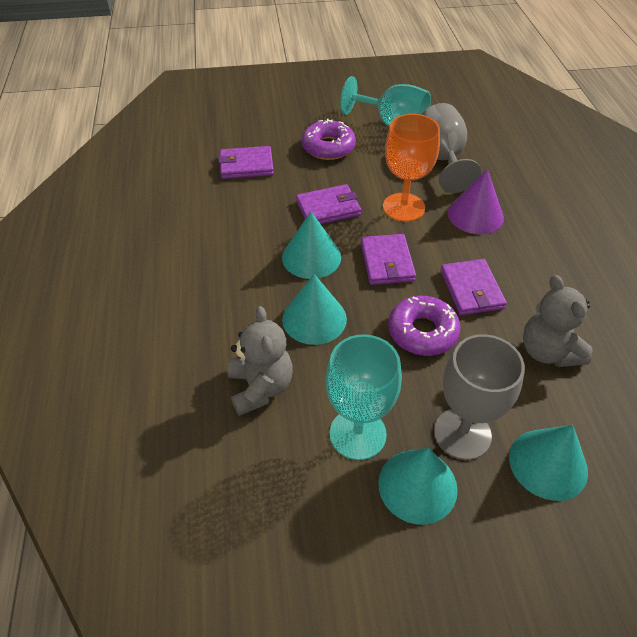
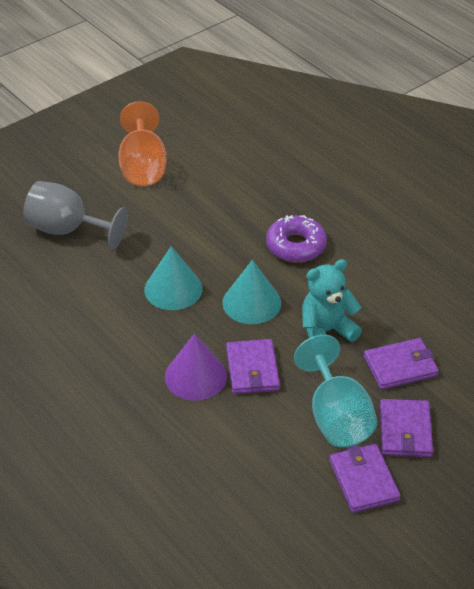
grey goblet: 2 -> 1
grey teddy bear: 2 -> 0
purple donut: 2 -> 1
turquoise cone: 4 -> 2
turquoise goblet: 2 -> 1
turquoise teddy bear: 0 -> 1

